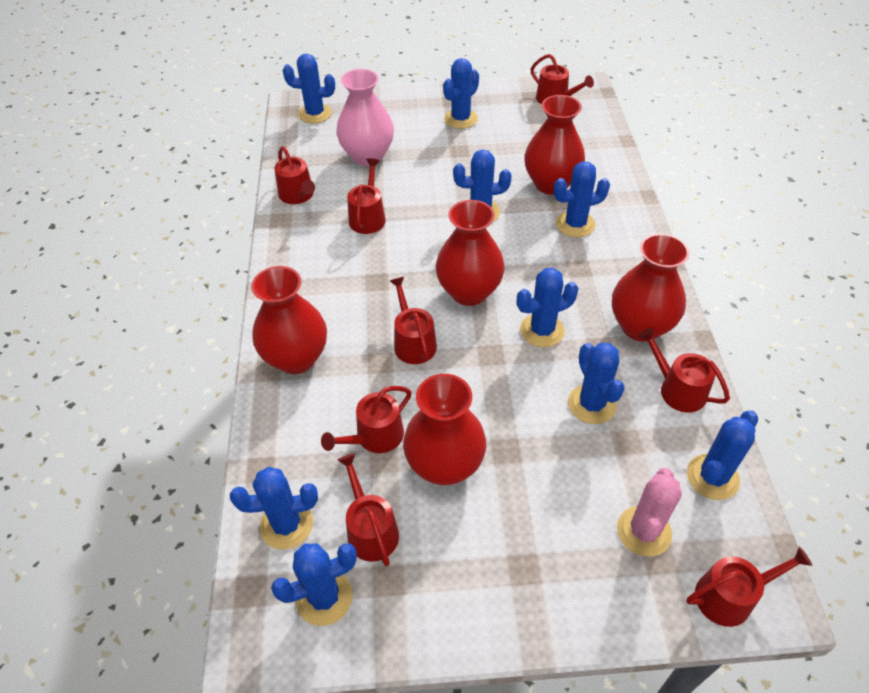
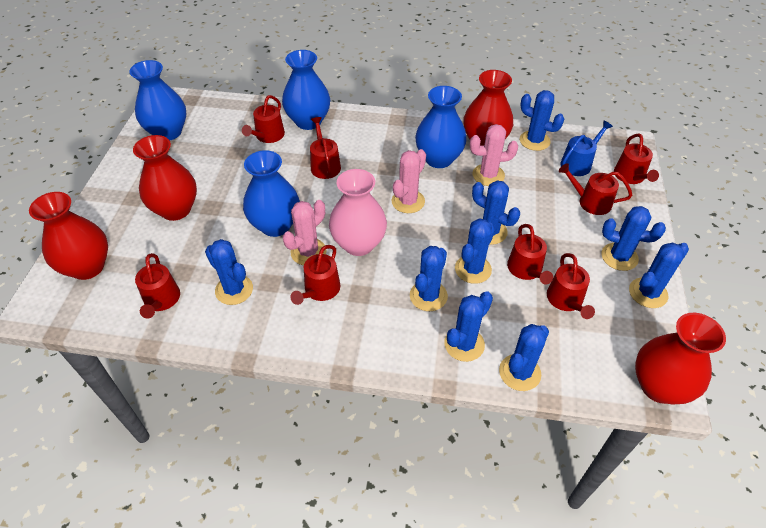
blue vase: 0 -> 4
blue watering can: 0 -> 1
pink cactus: 1 -> 3
red vase: 5 -> 4

